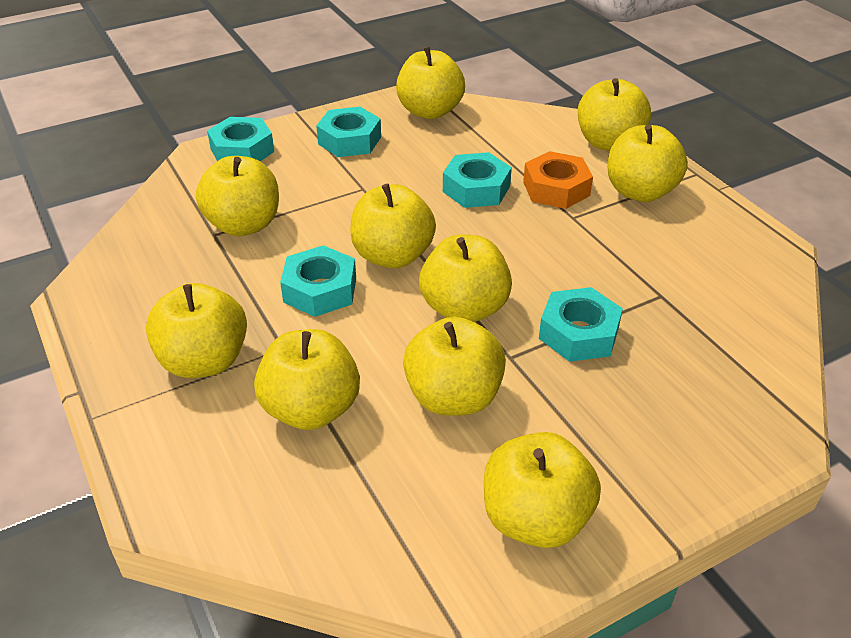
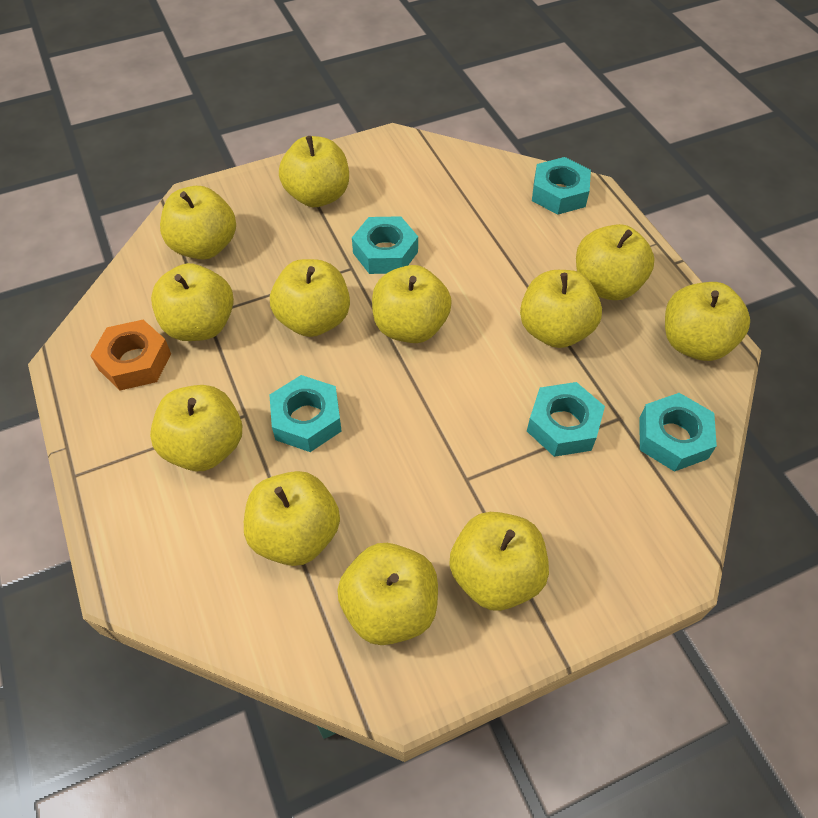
yellow apple: 10 -> 12

